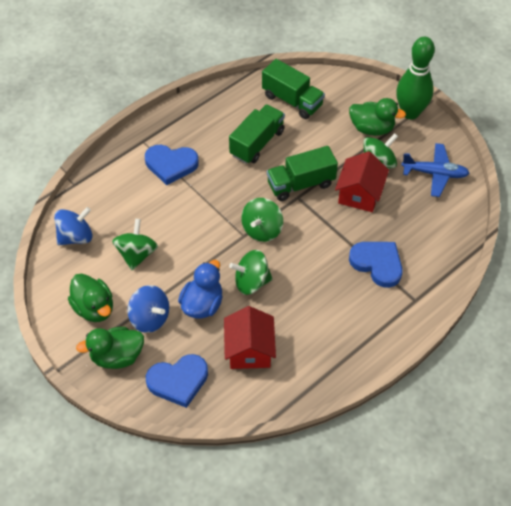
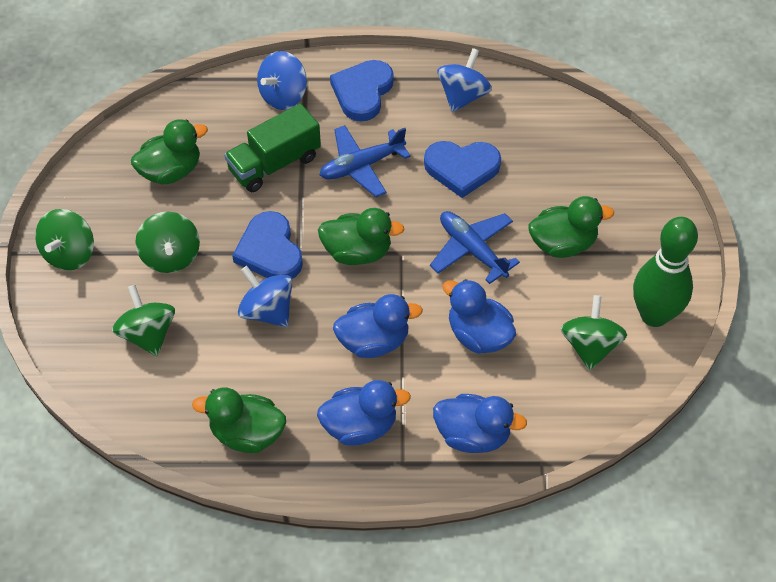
blue duck: 1 -> 4
blue plane: 1 -> 2
blue spinning top: 2 -> 3
green duck: 3 -> 4
green truck: 3 -> 1
red house: 2 -> 0

